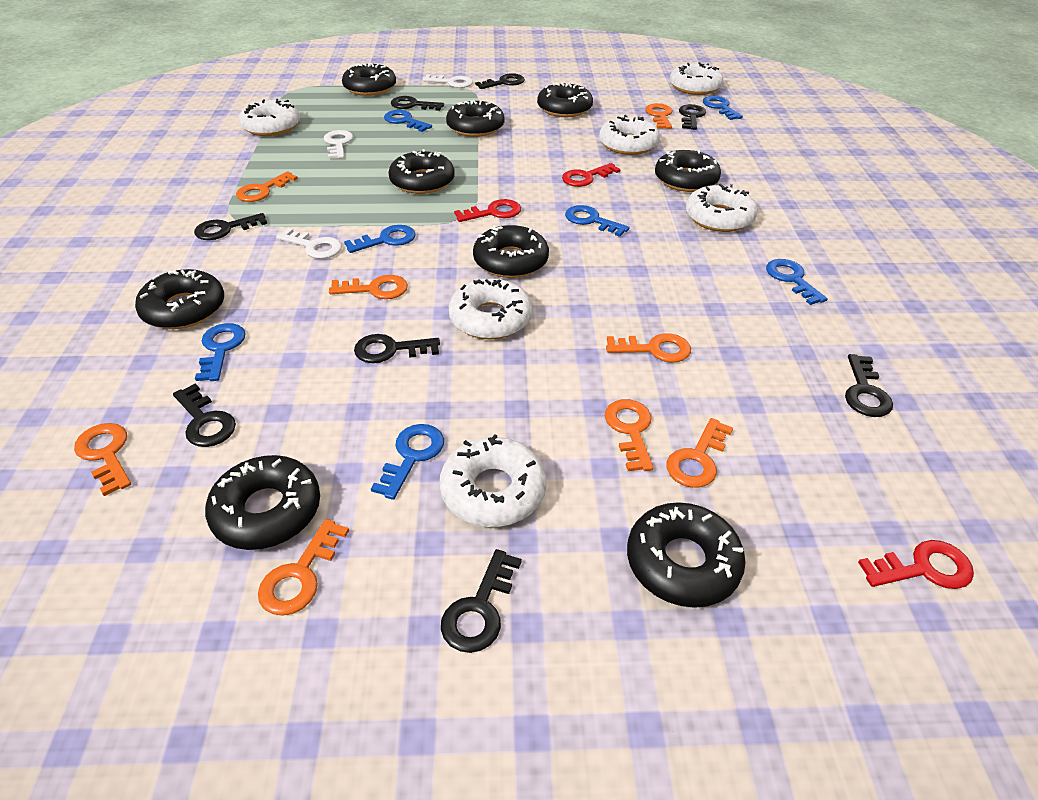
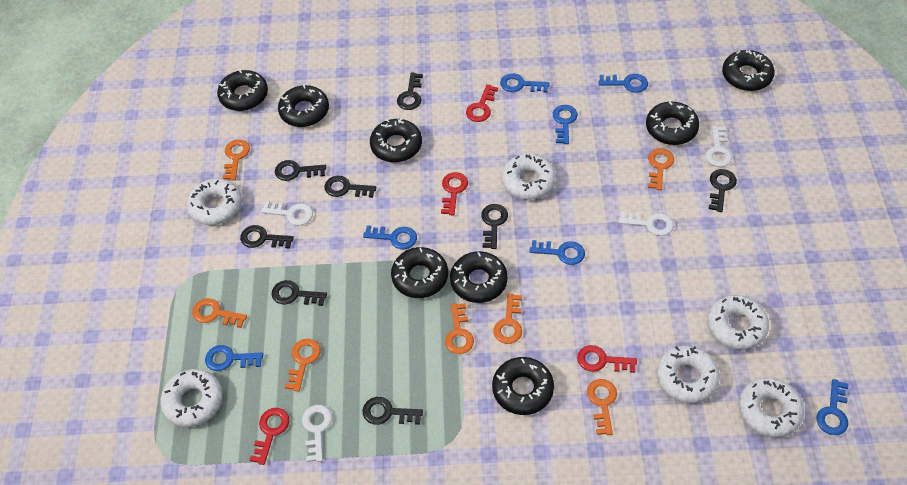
black donut: 9 -> 8
orange key: 8 -> 7
red key: 3 -> 4
white key: 3 -> 4

